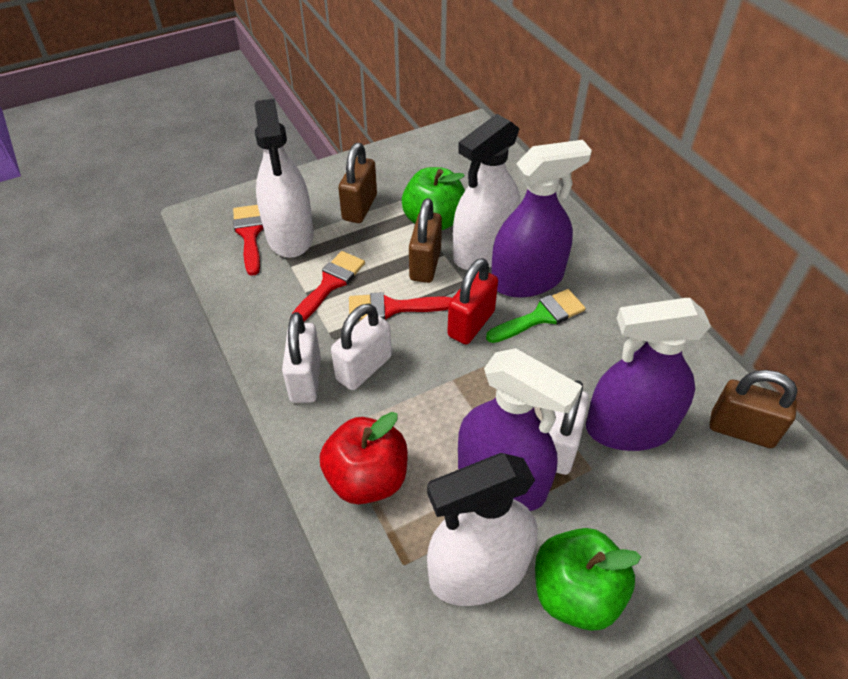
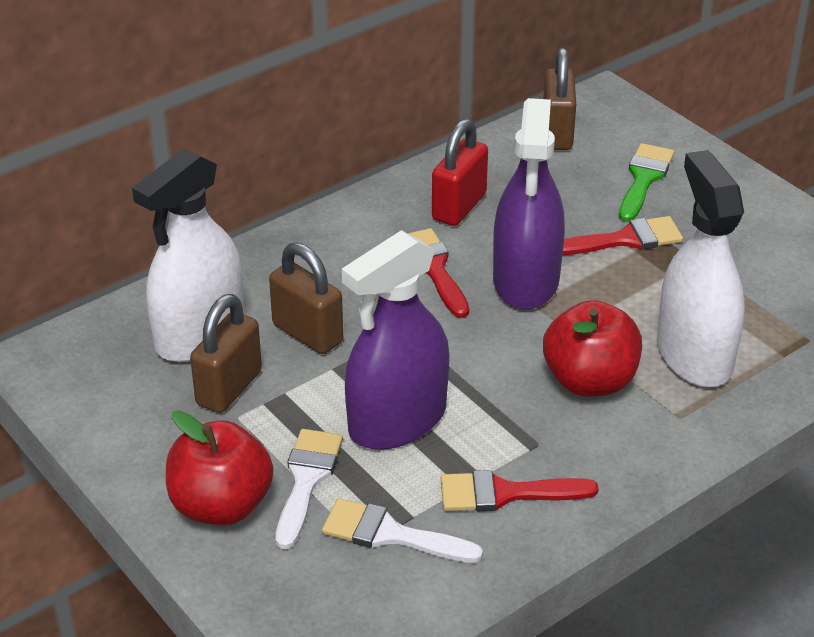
green apple: 2 -> 0
purple spray bottle: 3 -> 2
red apple: 1 -> 2
white brush: 0 -> 2
white padlock: 3 -> 0
white spray bottle: 3 -> 2

